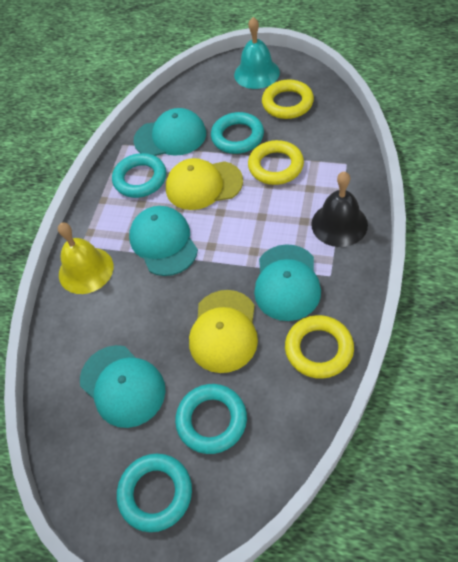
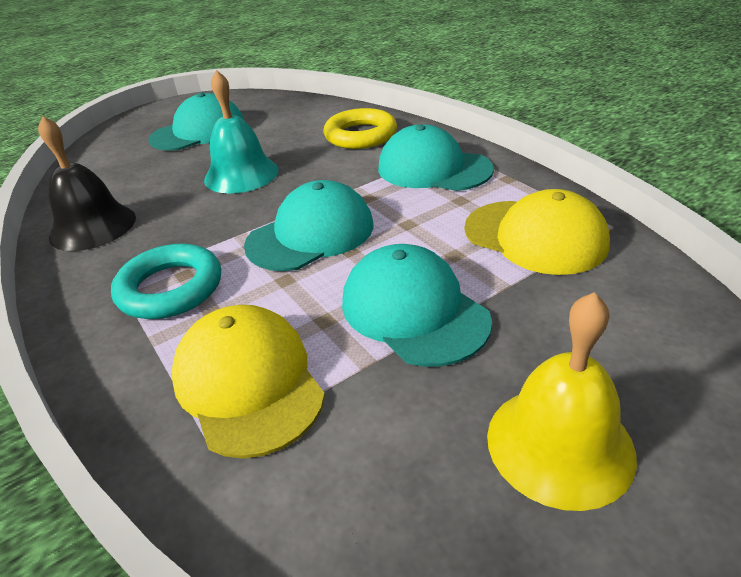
turquoise ring: 4 -> 1
yellow ring: 3 -> 1

